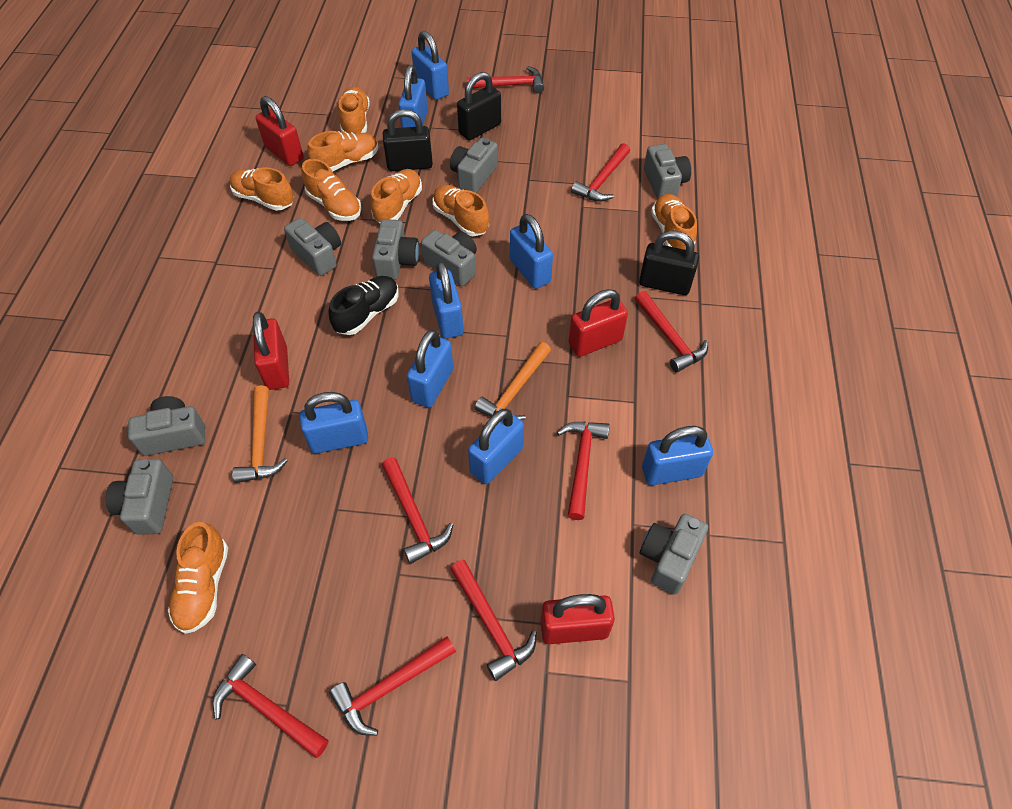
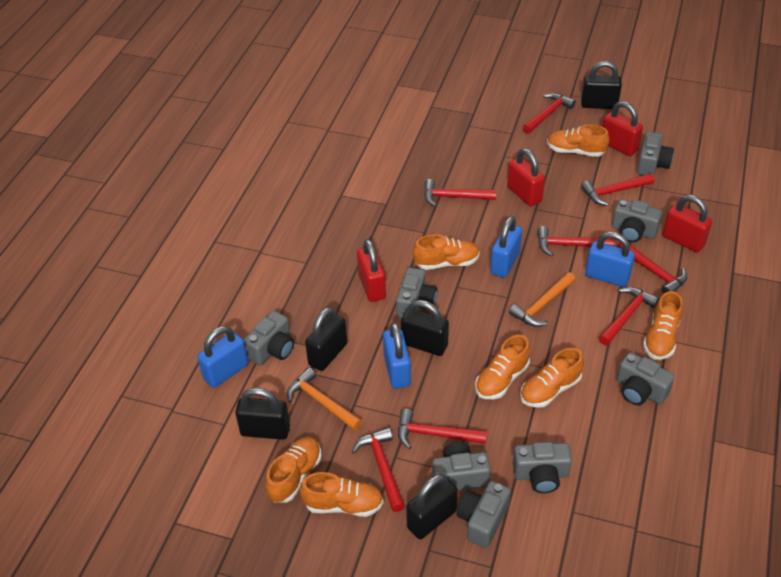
black padlock: 3 -> 5
black shoe: 1 -> 0
blue padlock: 8 -> 4
orange shoe: 8 -> 7

